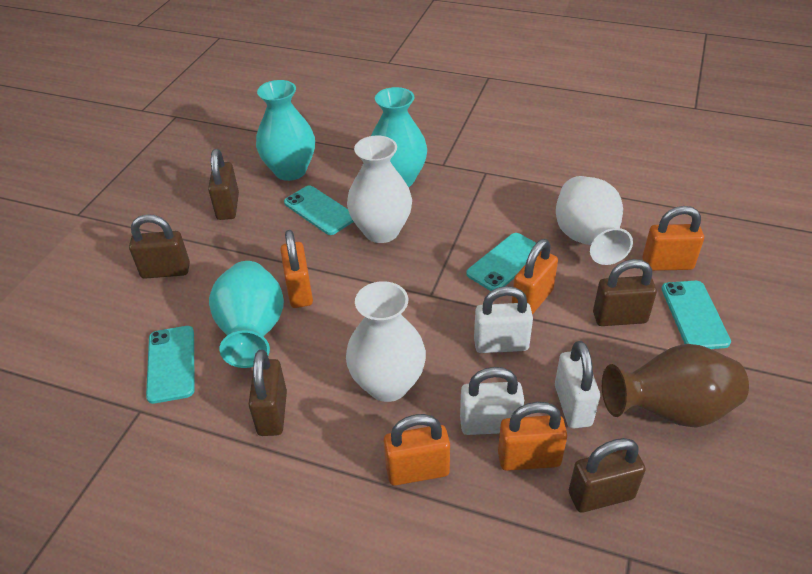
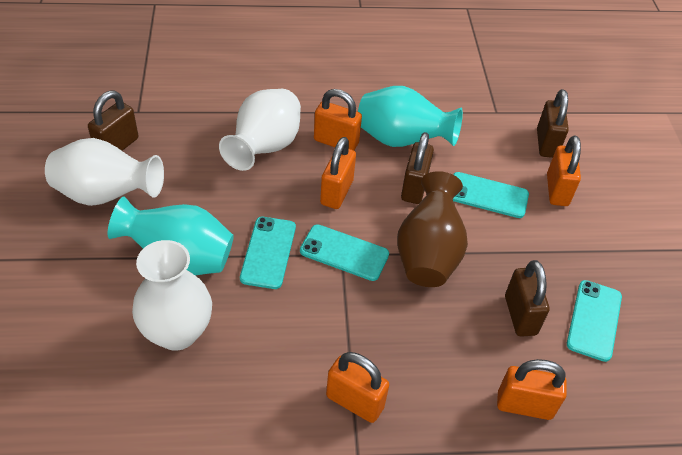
brown padlock: 5 -> 4
turquoise vase: 3 -> 2
white padlock: 3 -> 0

